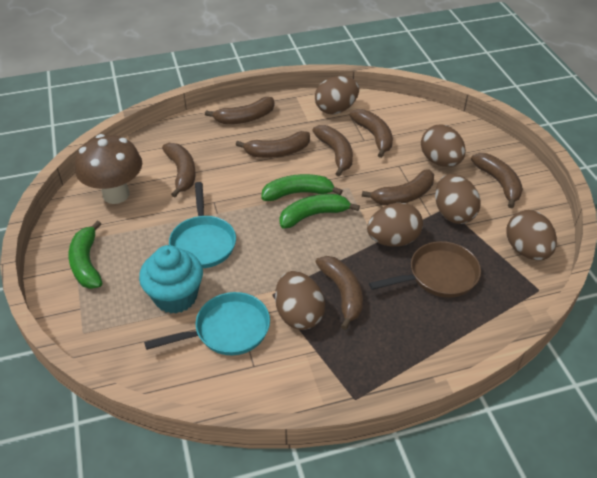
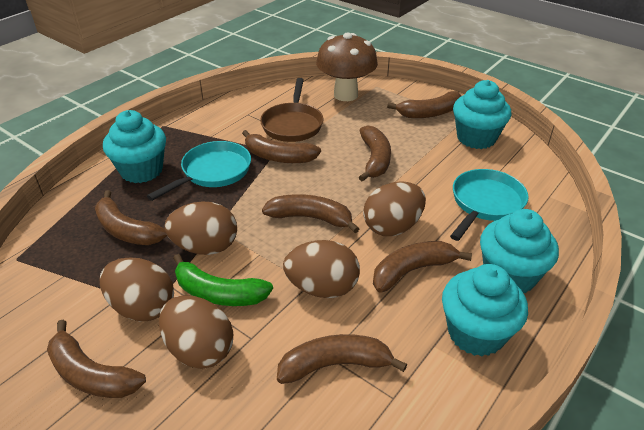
brown egg: 6 -> 5
green banana: 3 -> 1
turquoise cupcake: 1 -> 4

